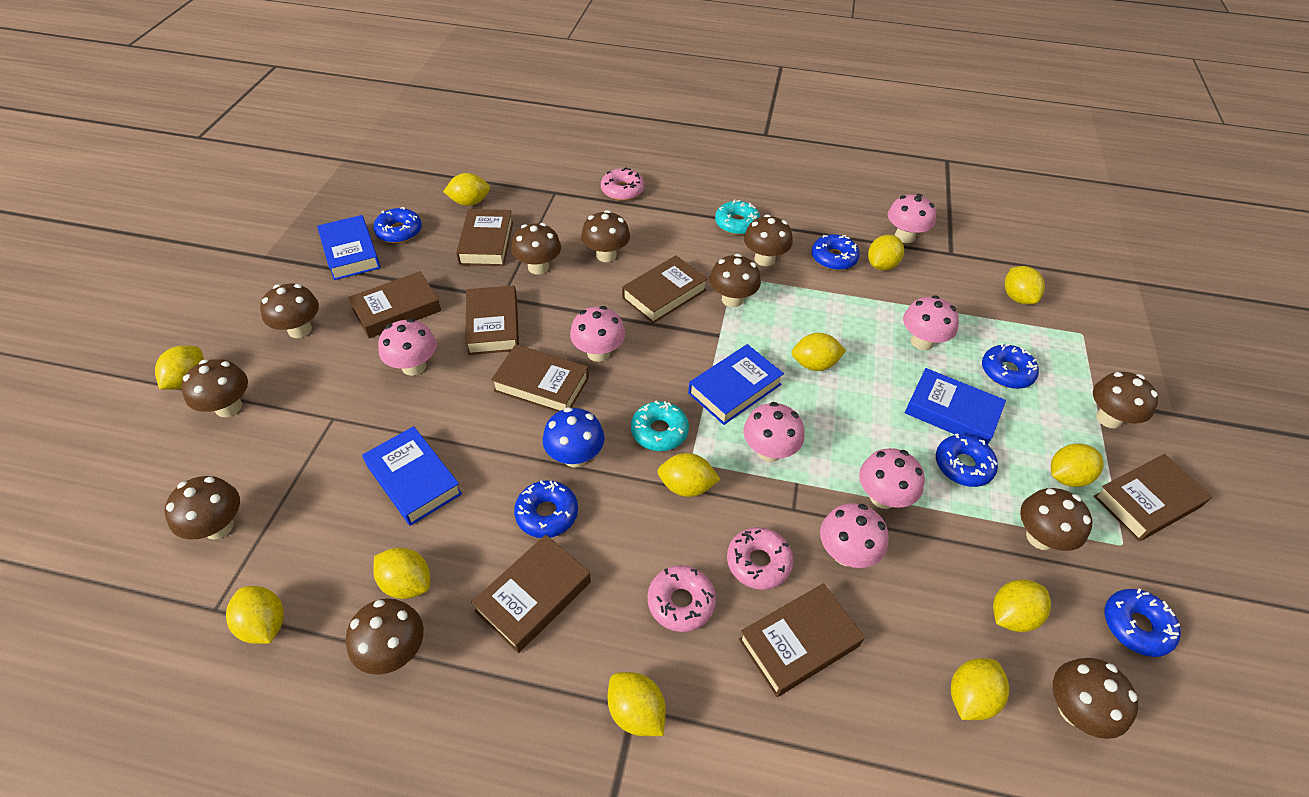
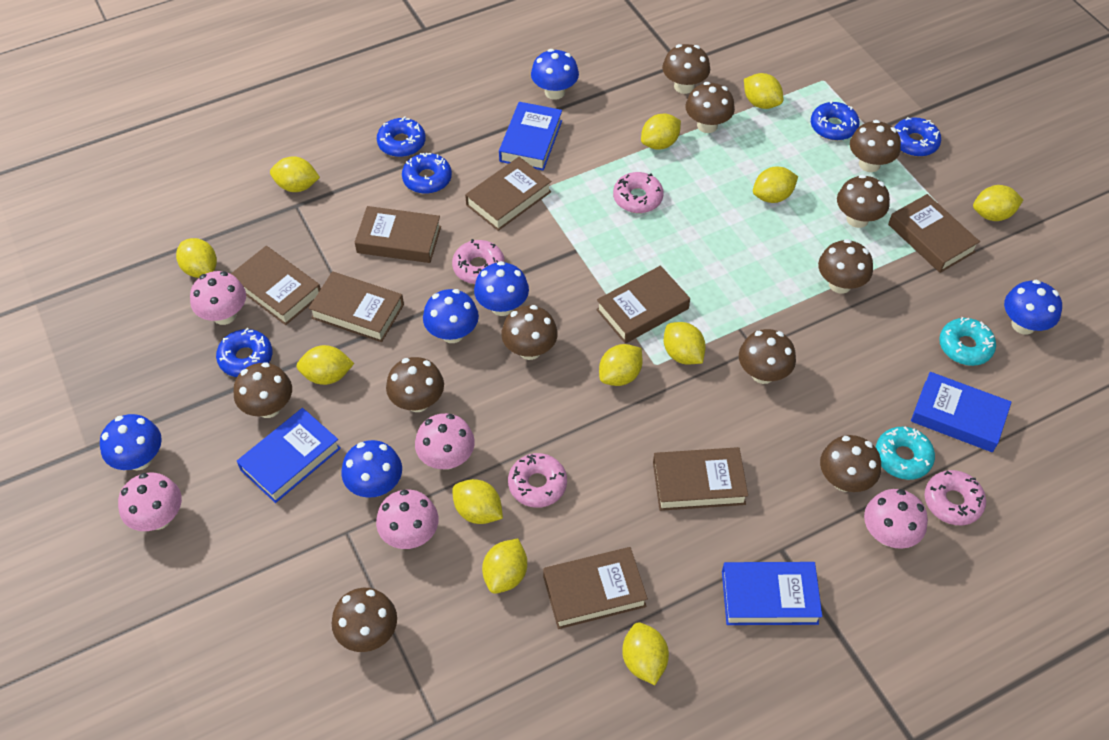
blue donut: 6 -> 5
blue mushroom: 1 -> 6
pink donut: 3 -> 4
pink mushroom: 7 -> 5

